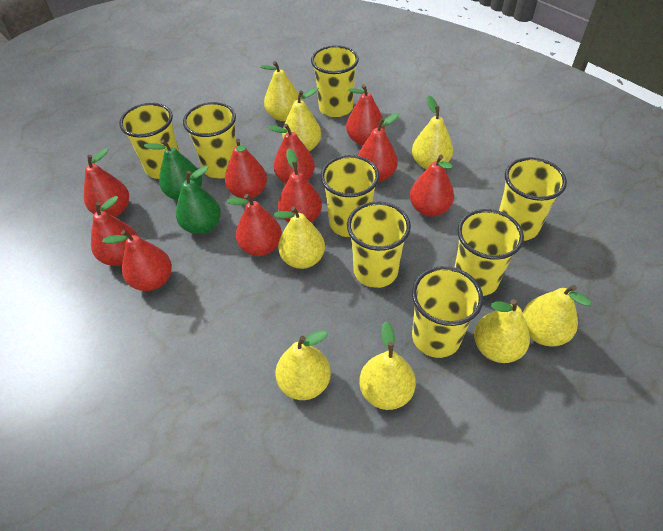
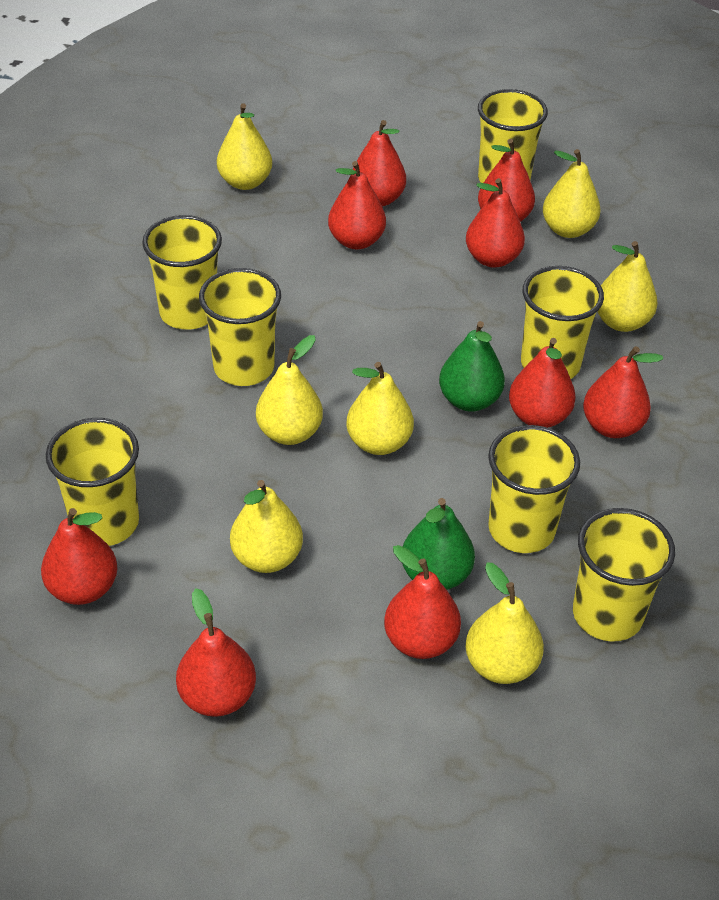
red pear: 10 -> 9
yellow cup: 8 -> 7
yellow pear: 8 -> 7

